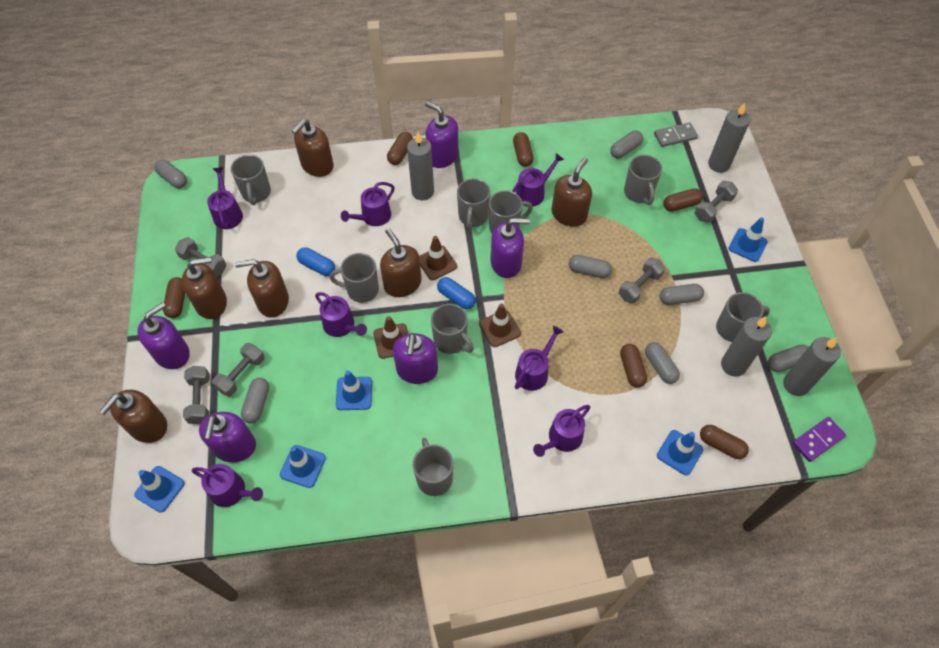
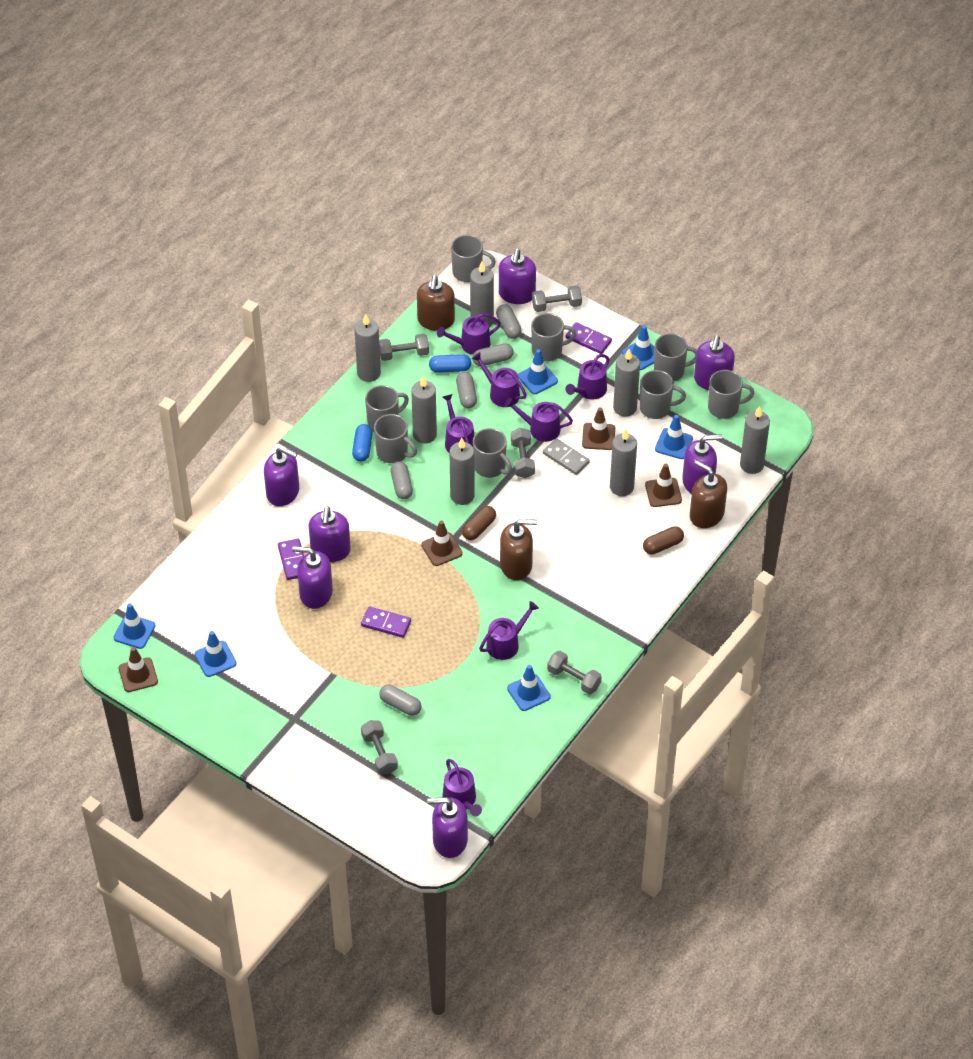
blue traffic cone: 5 -> 6
brown capsule: 6 -> 2
brown soap dispenser: 6 -> 3
brown traffic cone: 3 -> 4
grey candle: 4 -> 7
grey capsule: 7 -> 5
purple domino: 1 -> 3
purple soap dispenser: 5 -> 7

